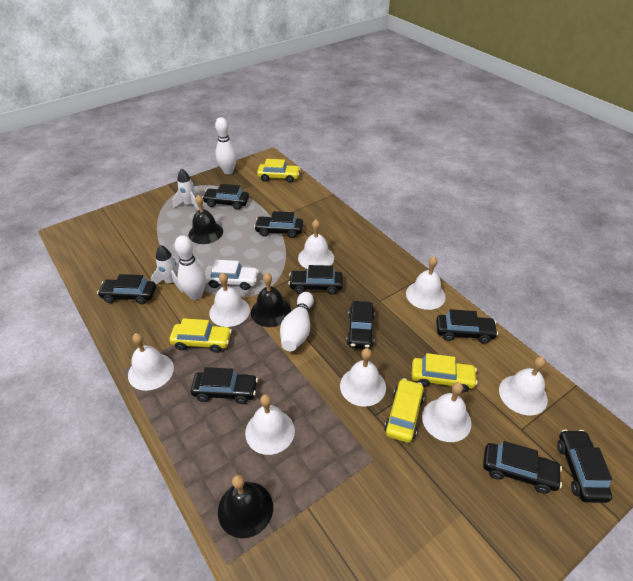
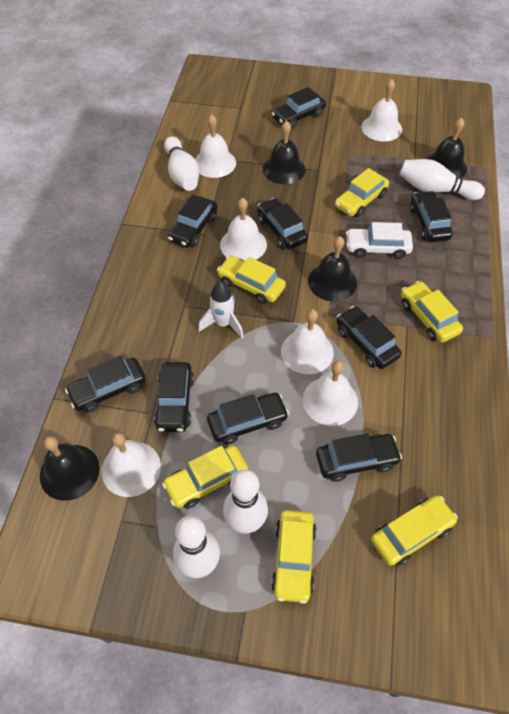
black bell: 3 -> 4
white bell: 8 -> 6
white bowling pin: 3 -> 4
white rocket: 2 -> 1
yellow car: 4 -> 6

